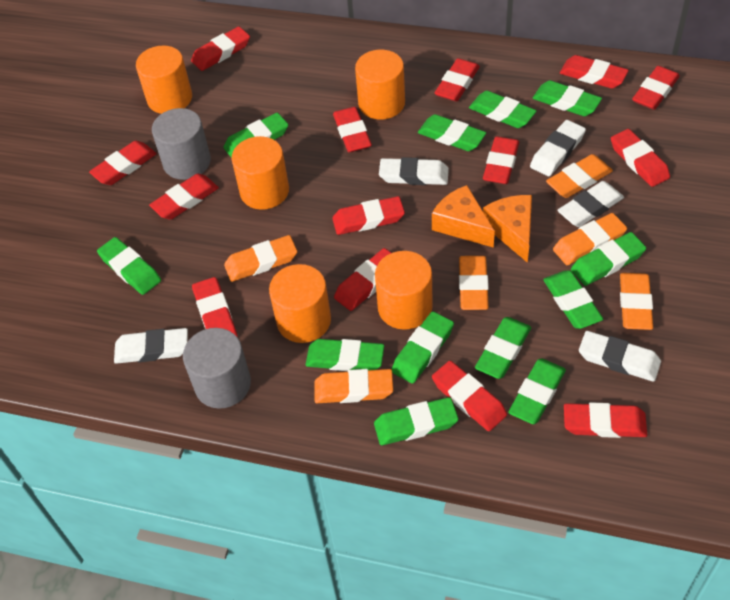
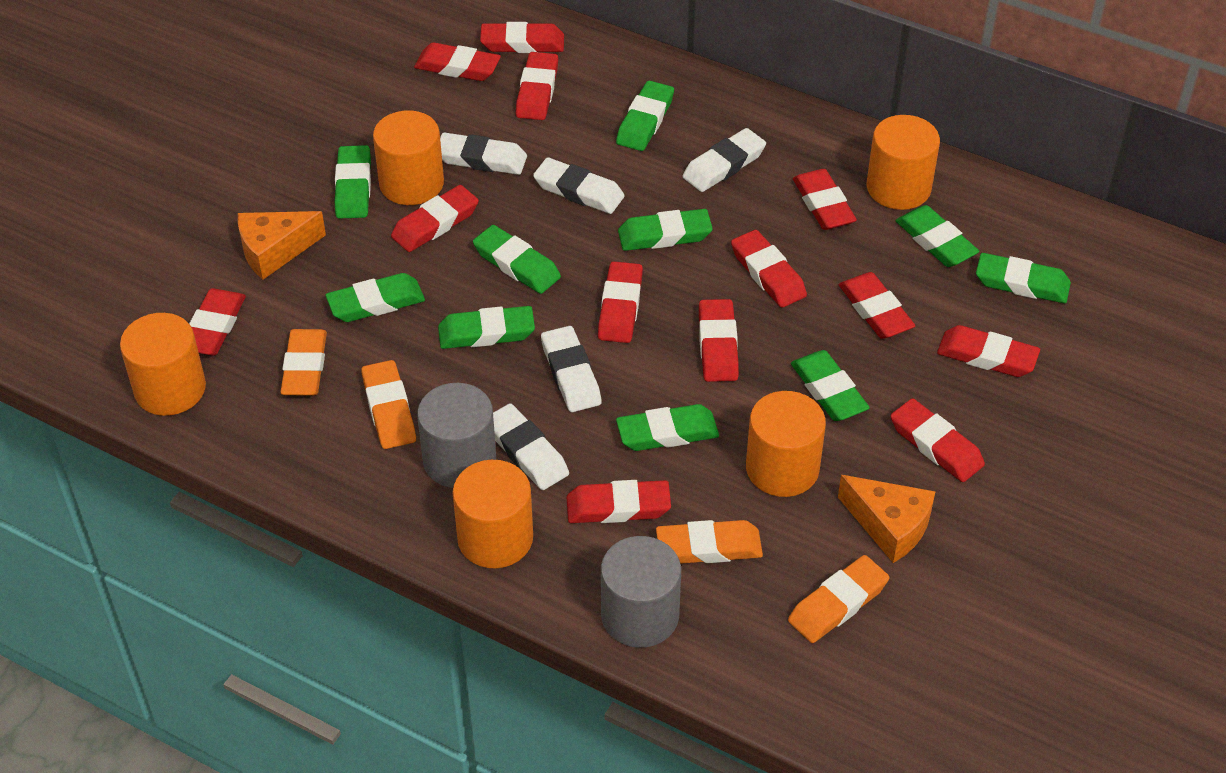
green eraser: 12 -> 10
orange eraser: 6 -> 4
red eraser: 14 -> 13

